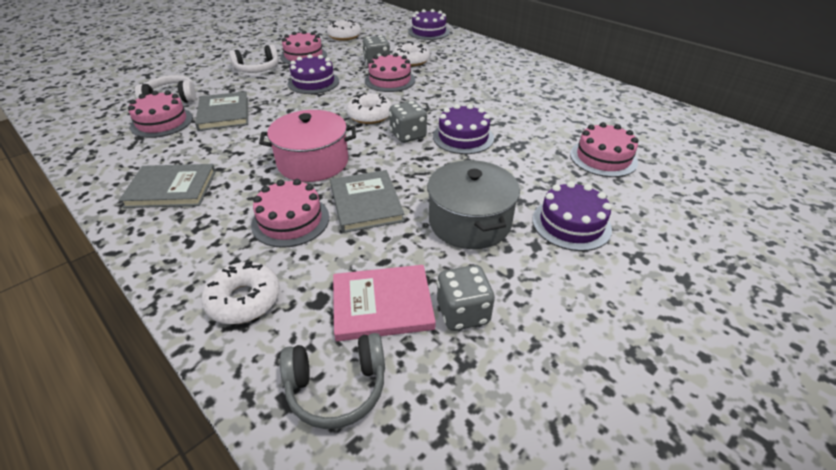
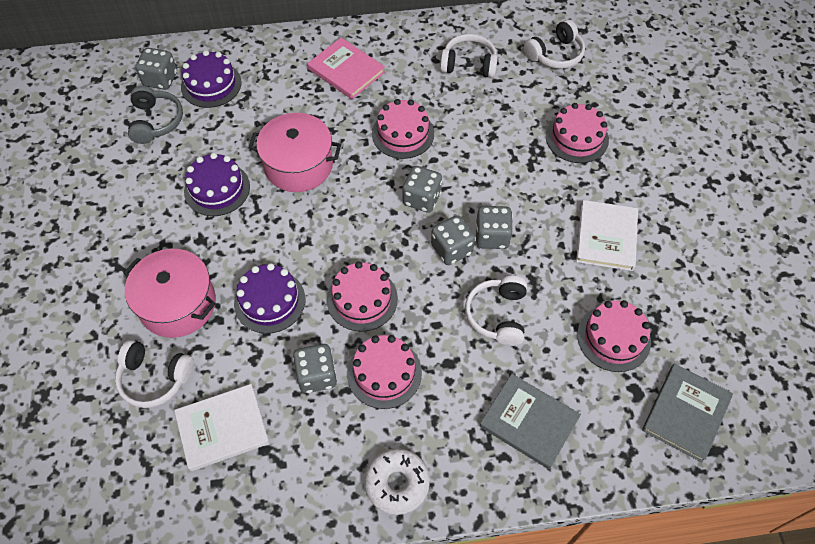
grey book: 3 -> 2
grey dice: 3 -> 5
grey pot: 1 -> 0
pink pot: 1 -> 2
purple cake: 4 -> 3
white book: 0 -> 2
white donut: 4 -> 1
white headphones: 2 -> 4

